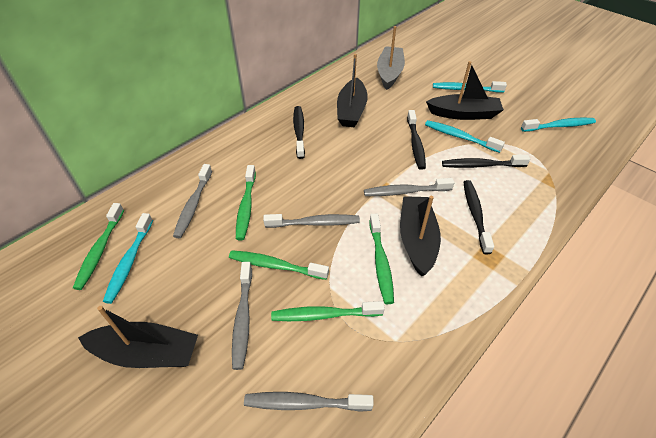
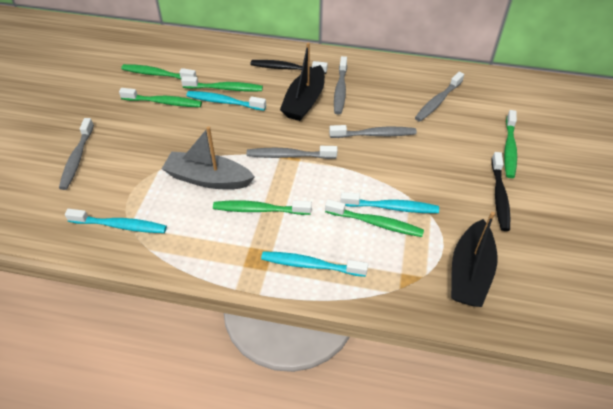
black boat: 4 -> 2
black toothbrush: 4 -> 2
green toothbrush: 5 -> 6

